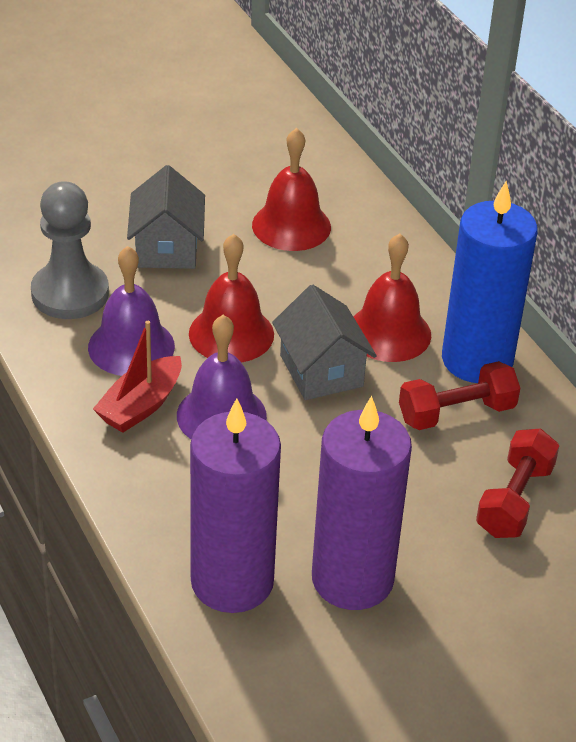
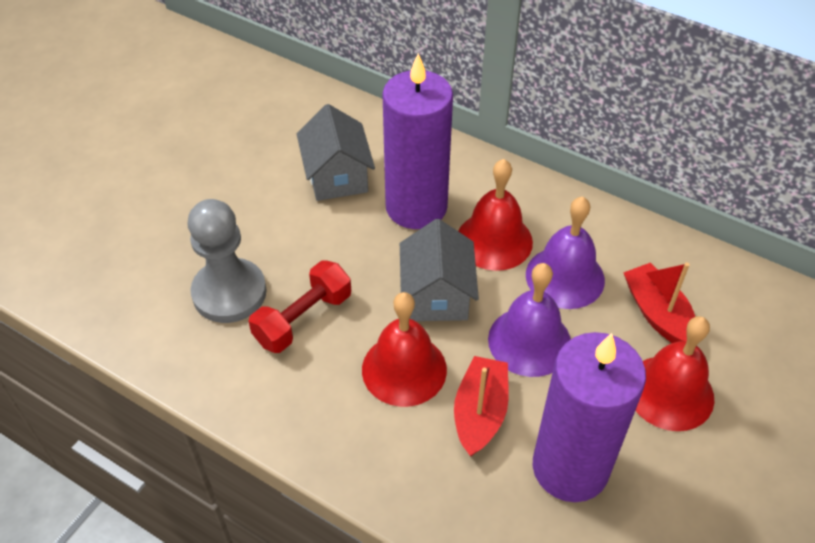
blue candle: 1 -> 0
red boat: 1 -> 2
red dumbbell: 2 -> 1

